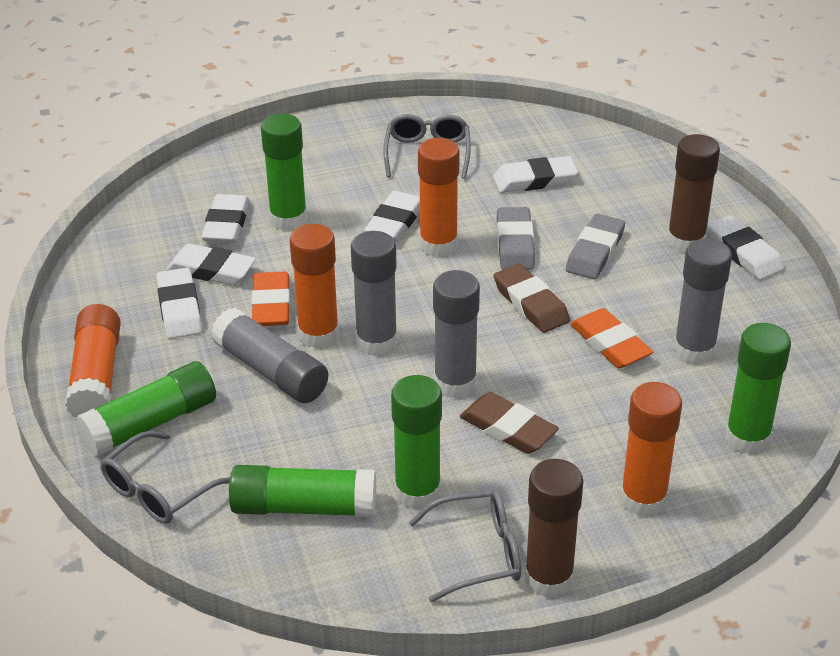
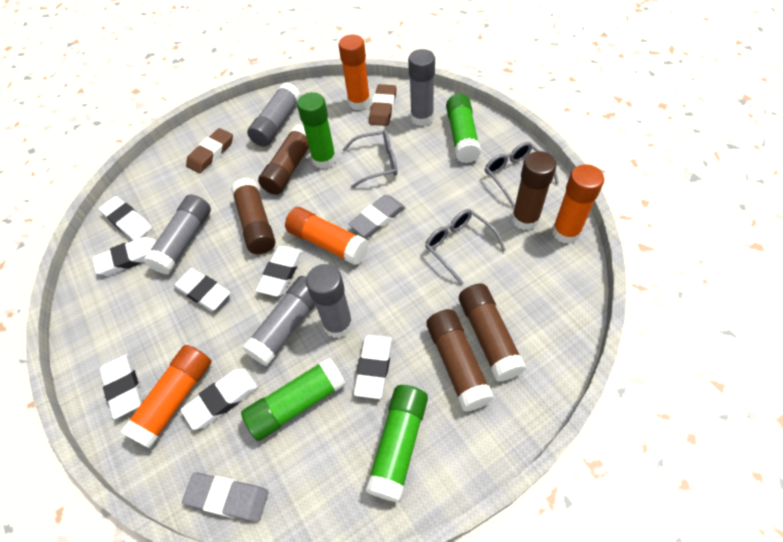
brown glue stick: 2 -> 5
green glue stick: 5 -> 4
grey glue stick: 4 -> 5
orange eraser: 2 -> 0
white eraser: 6 -> 7

